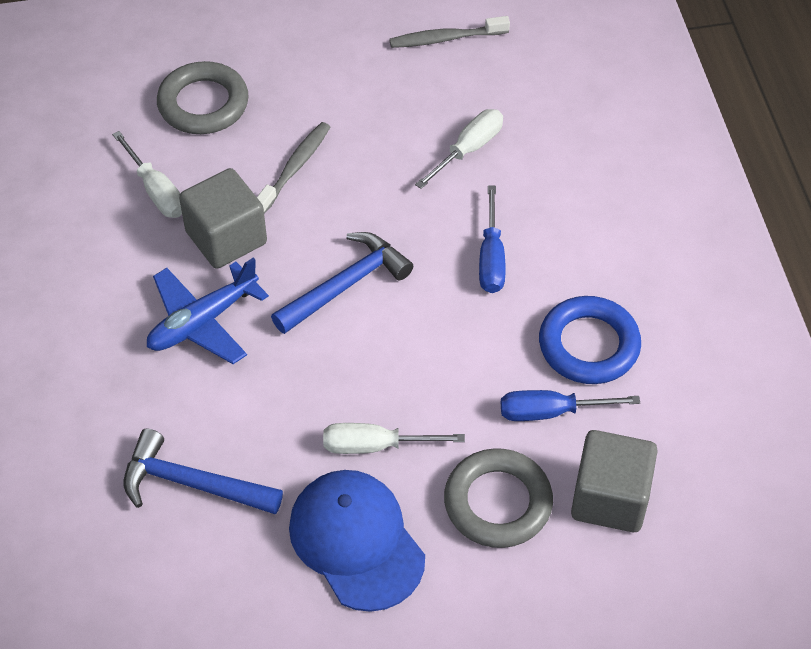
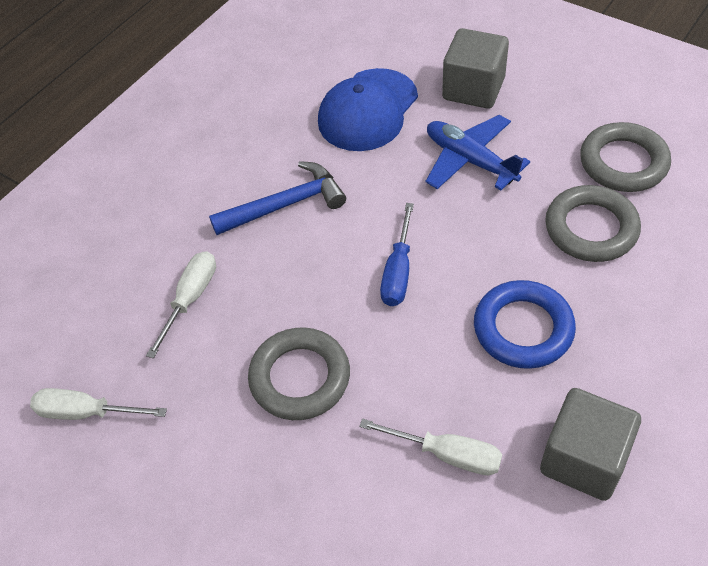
blue hammer: 2 -> 1
blue screwdriver: 2 -> 1
grey ring: 2 -> 3
grey toothbrush: 2 -> 0

